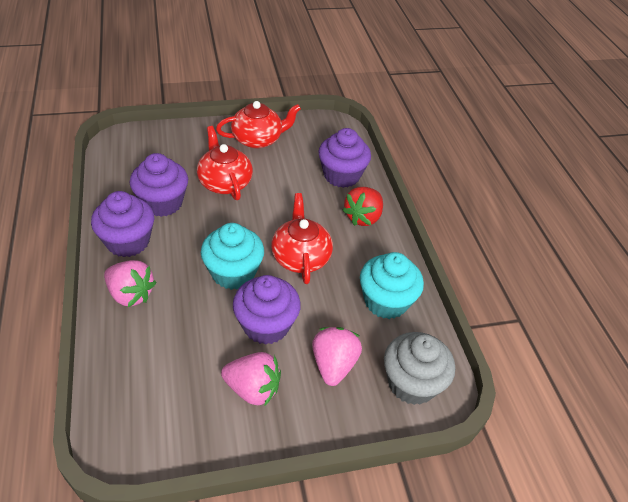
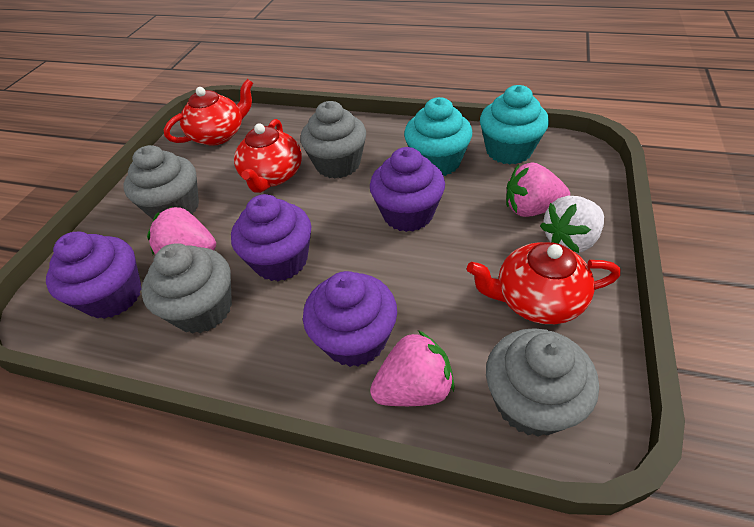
grey cupcake: 1 -> 4
red strawberry: 1 -> 0
white strawberry: 0 -> 1

